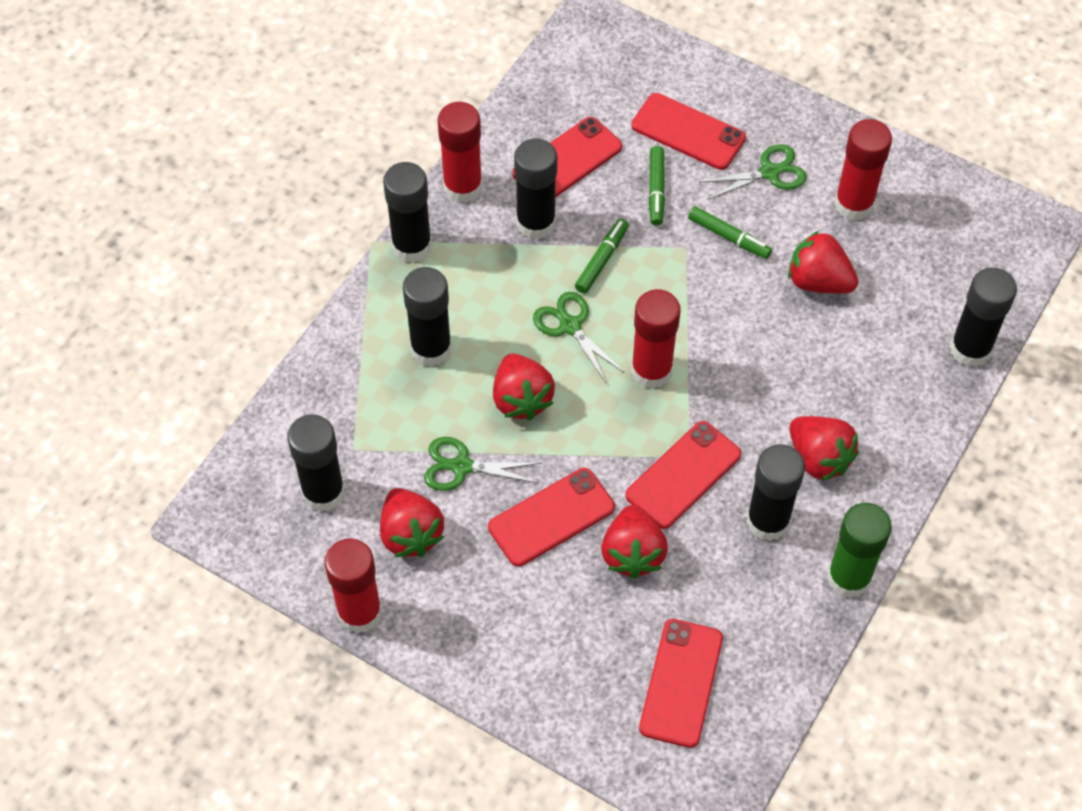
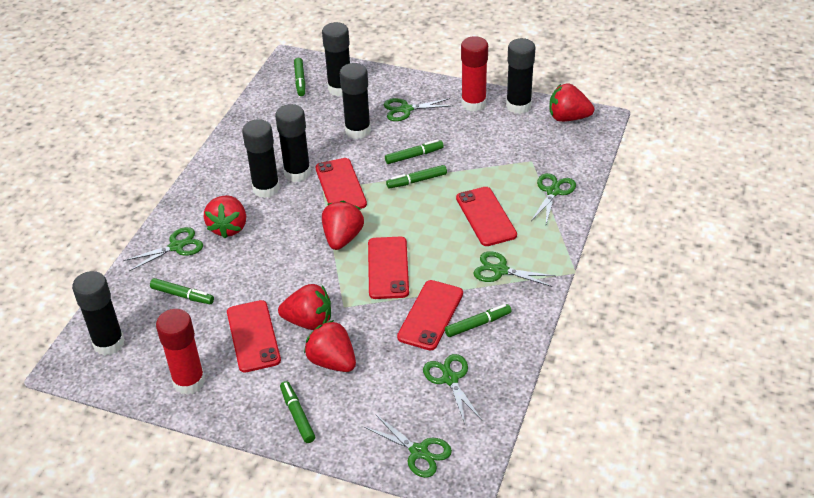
green glue stick: 1 -> 0
green marker: 3 -> 6
green scissors: 3 -> 6
red glue stick: 4 -> 2

